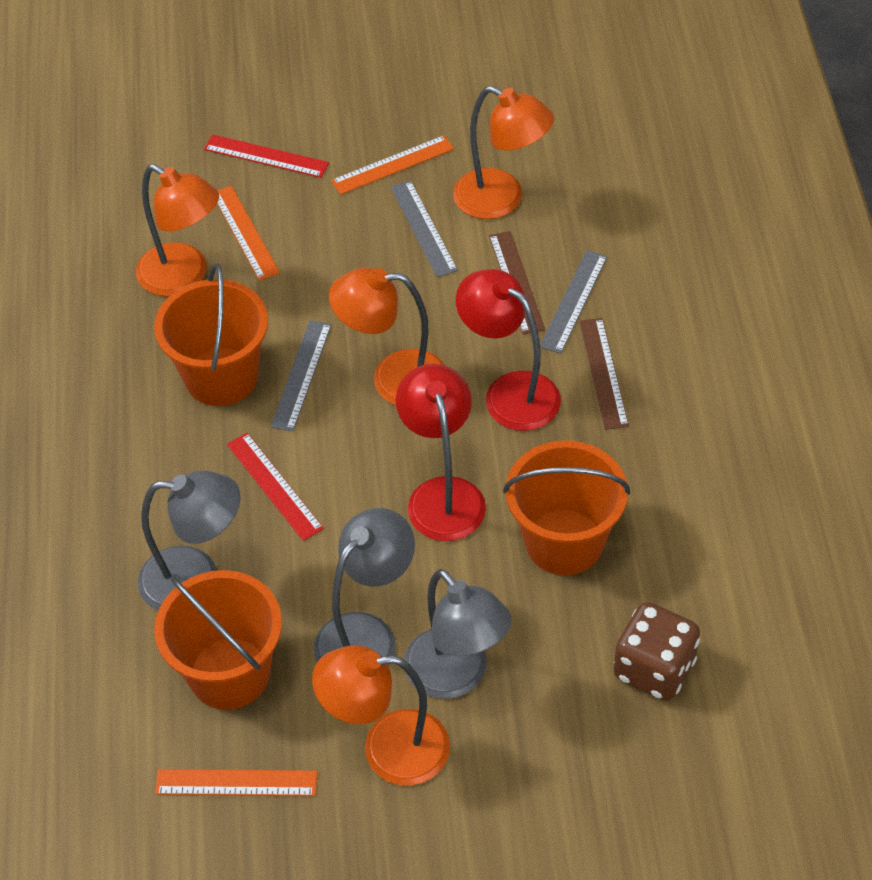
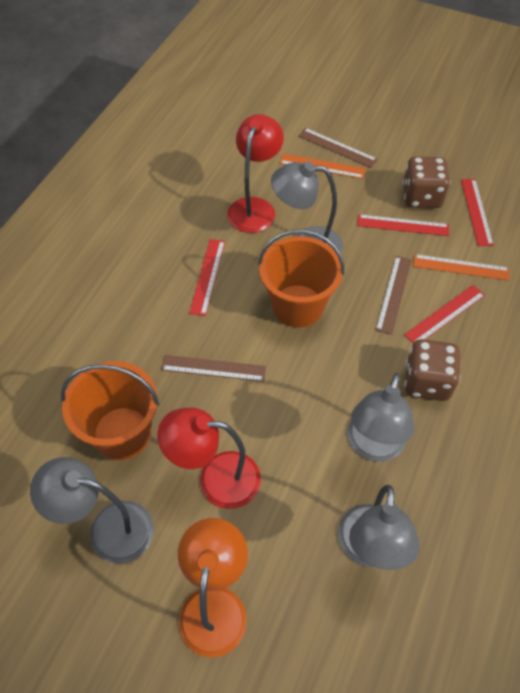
brown dice: 1 -> 2
brown ruler: 2 -> 3
grey lamp: 3 -> 4
grey ruler: 3 -> 0
orange bucket: 3 -> 2
orange lamp: 4 -> 1
orange ruler: 3 -> 2
red ruler: 2 -> 4

